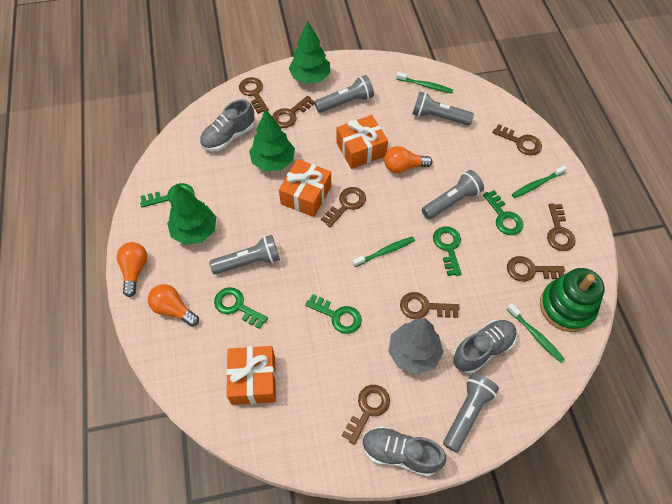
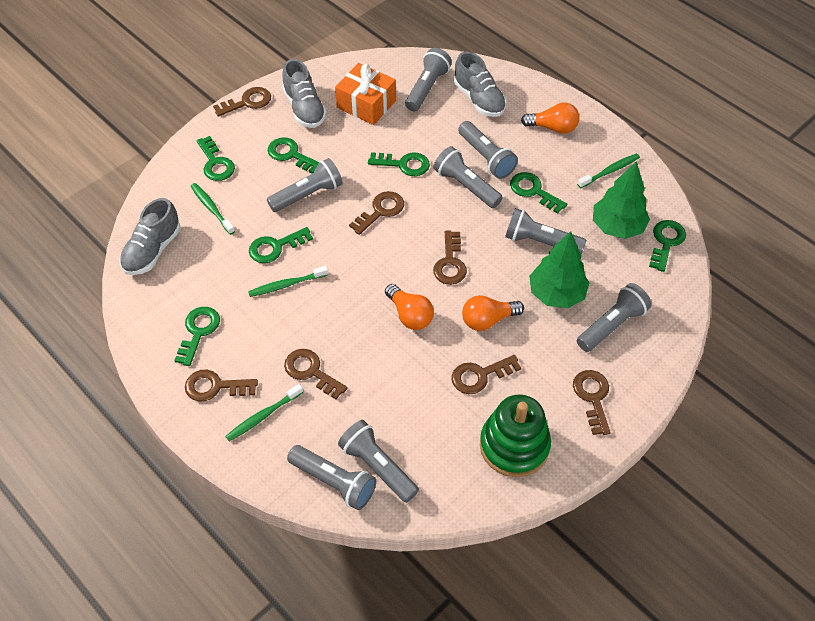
brown key: 8 -> 7
green key: 5 -> 7
green tree: 3 -> 2
grey flashlight: 5 -> 8
grey tree: 1 -> 0
orange gift: 3 -> 1

